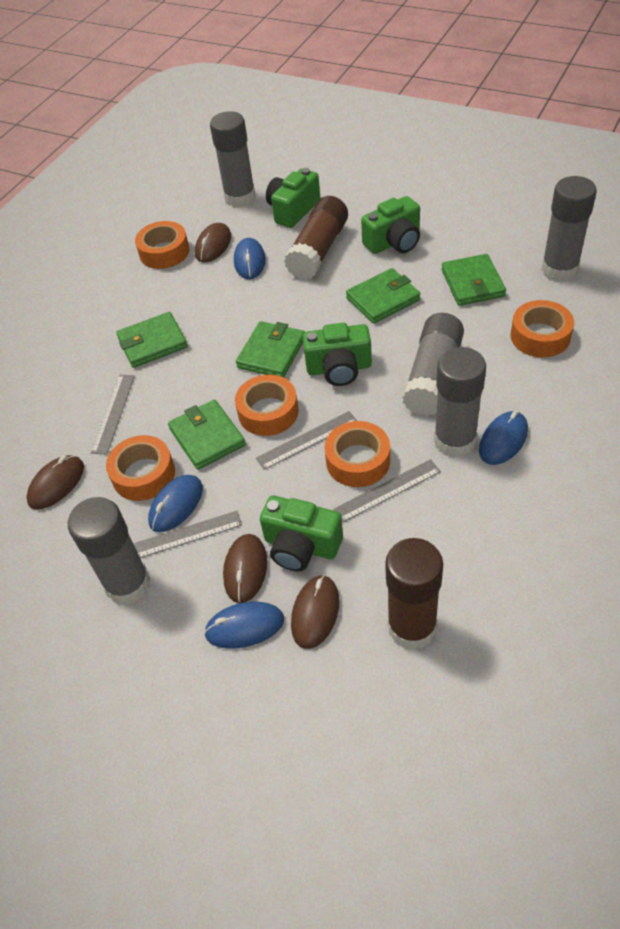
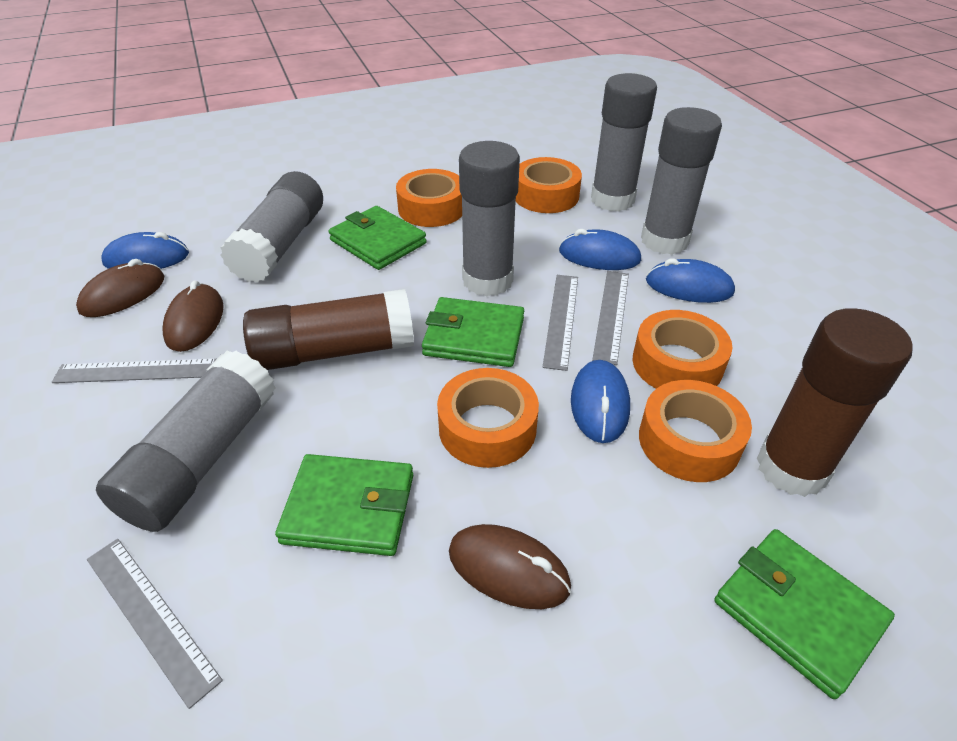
brown mouse: 4 -> 3
green camera: 4 -> 0
green wallet: 5 -> 4

